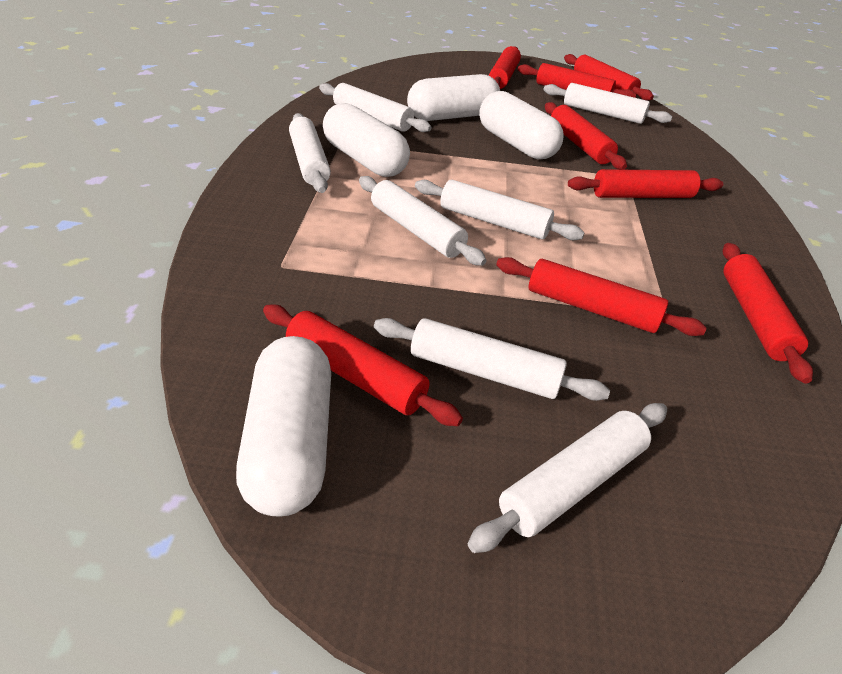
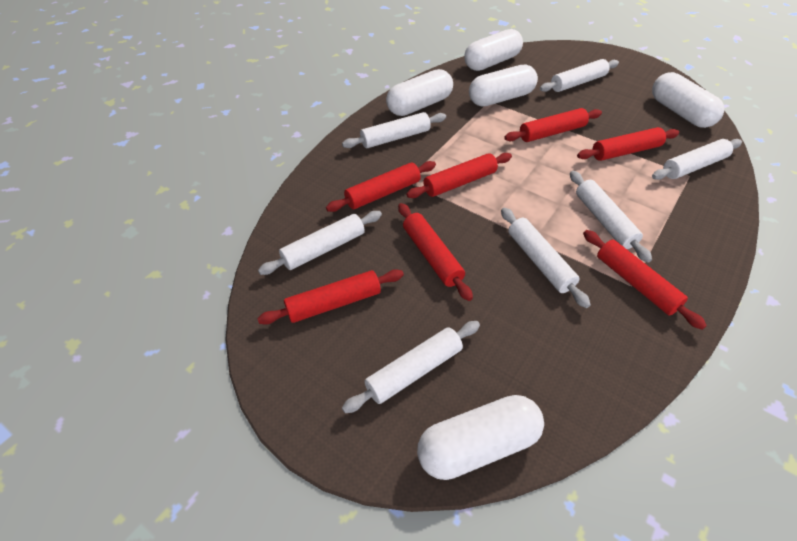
red rolling pin: 8 -> 7
white capsule: 4 -> 5

